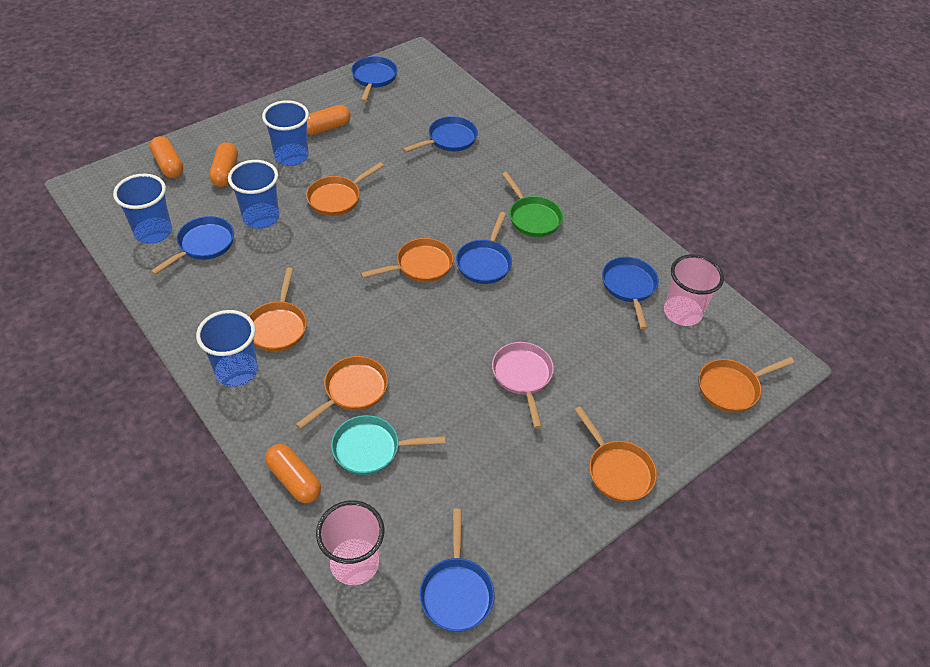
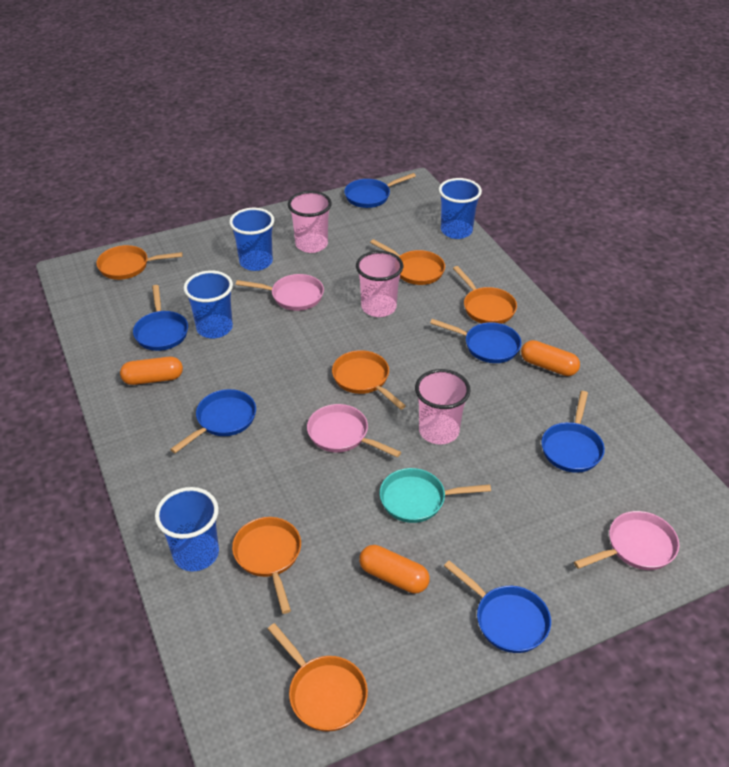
green pan: 1 -> 0
orange capsule: 4 -> 3
pink cup: 2 -> 3
pink pan: 1 -> 3

